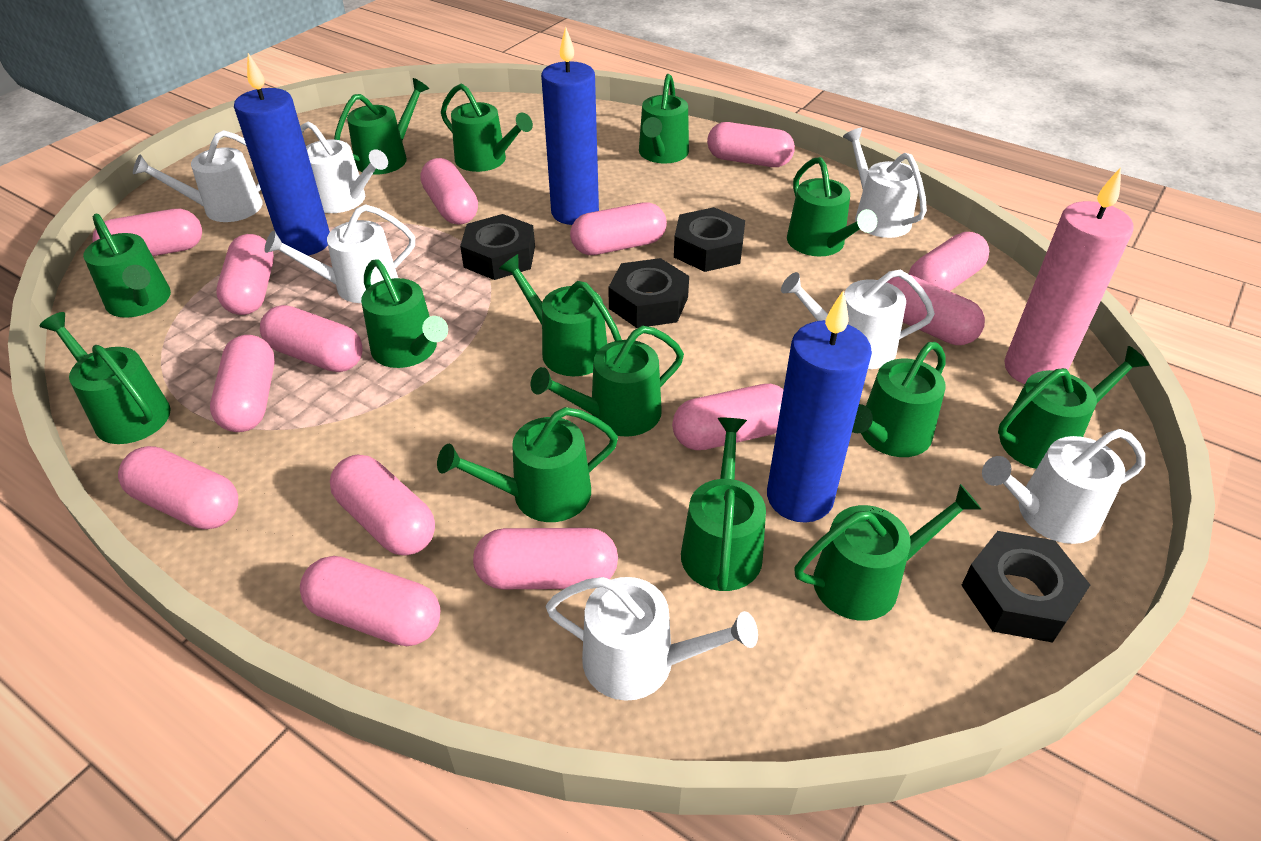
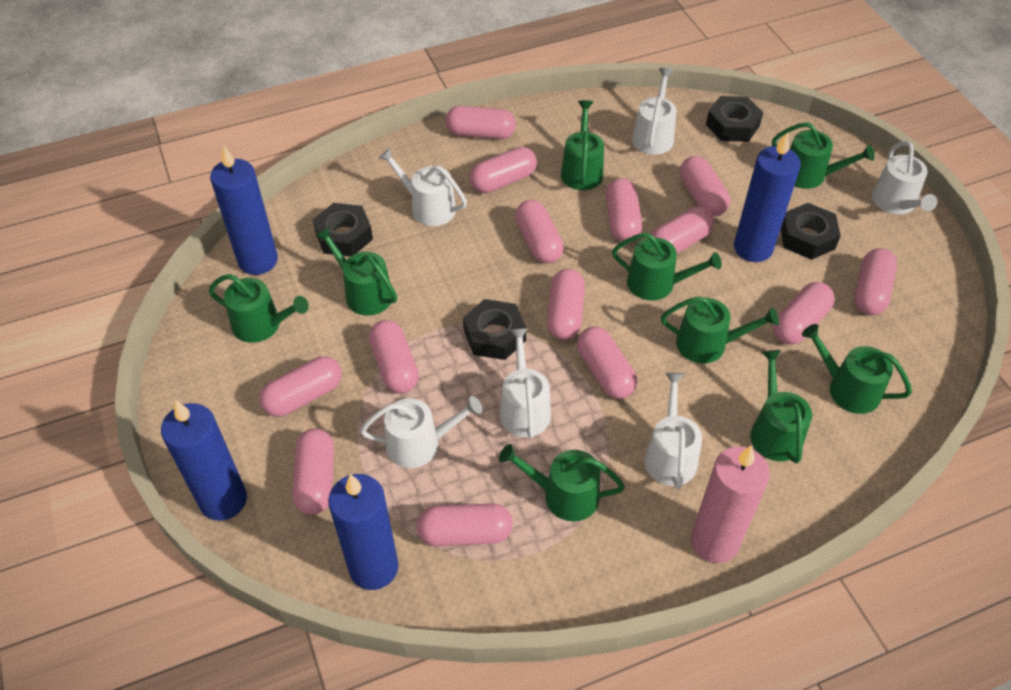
blue candle: 3 -> 4
green watering can: 14 -> 9
white watering can: 7 -> 6

